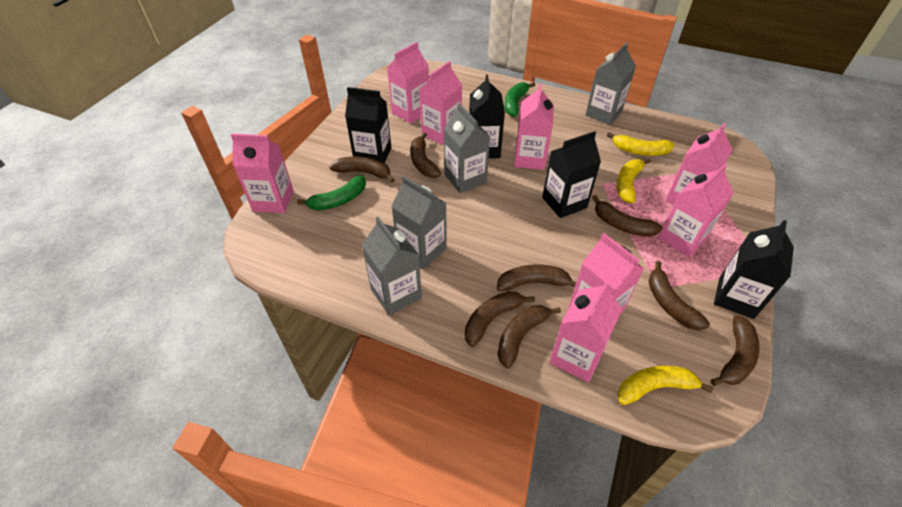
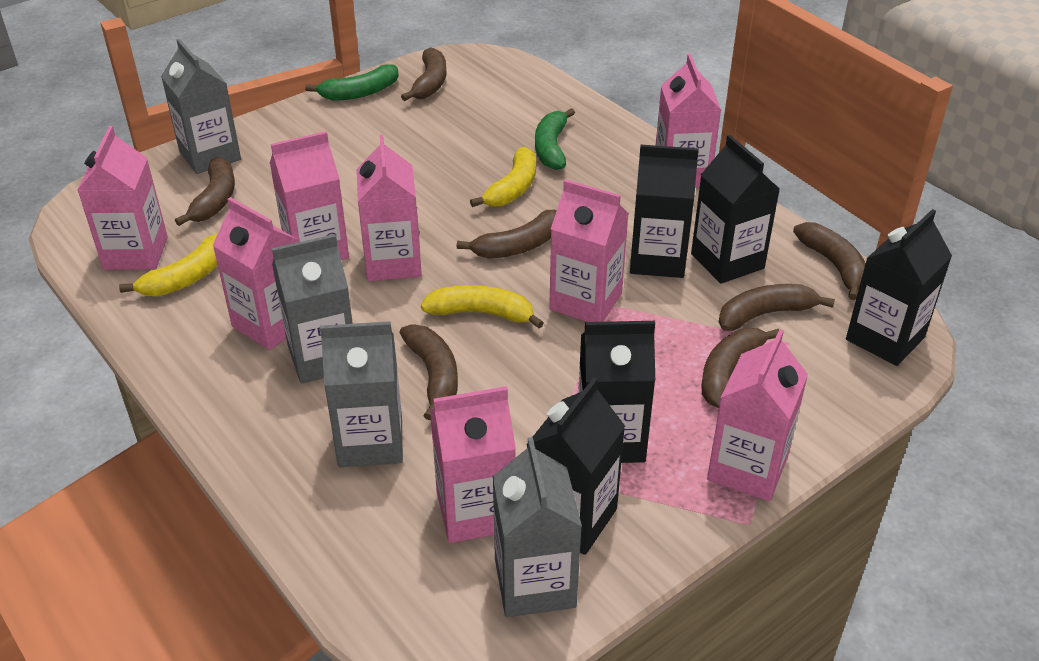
black carton: 4 -> 5
brown banana: 8 -> 7

